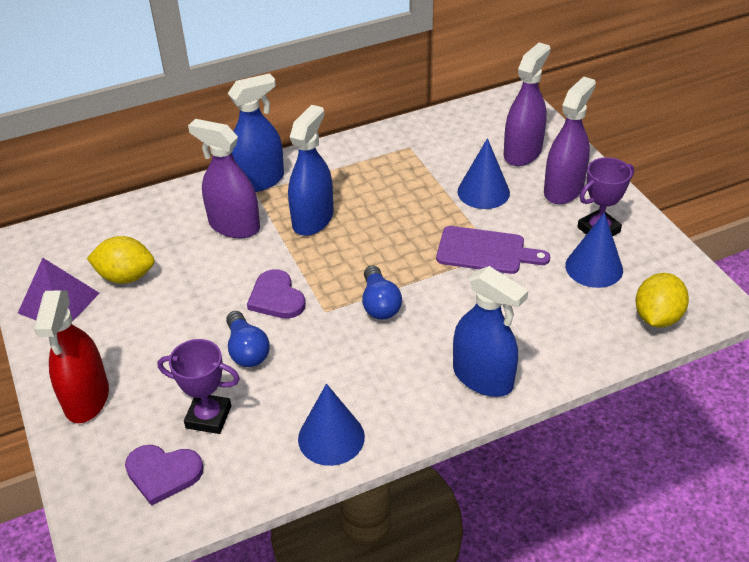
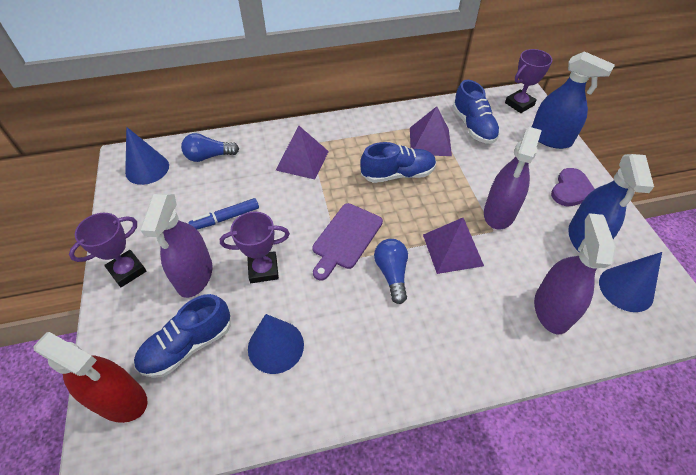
blue marker: 0 -> 1
blue shoe: 0 -> 3
blue spray bottle: 3 -> 2
purple heart: 2 -> 1
purple pyramid: 1 -> 3
purple trophy: 2 -> 3
yellow lemon: 2 -> 0

